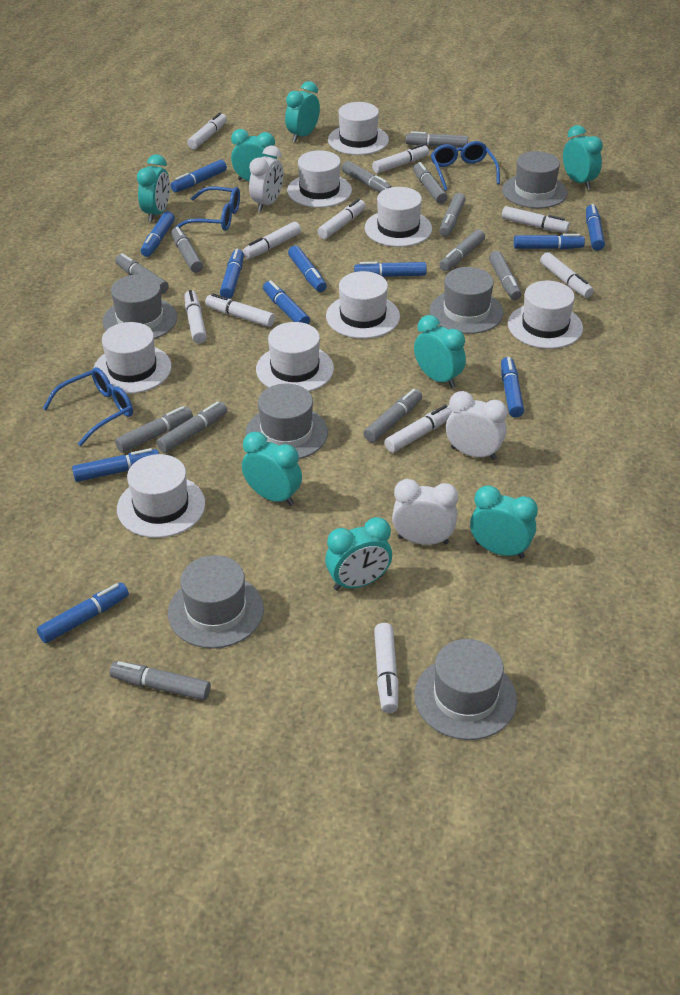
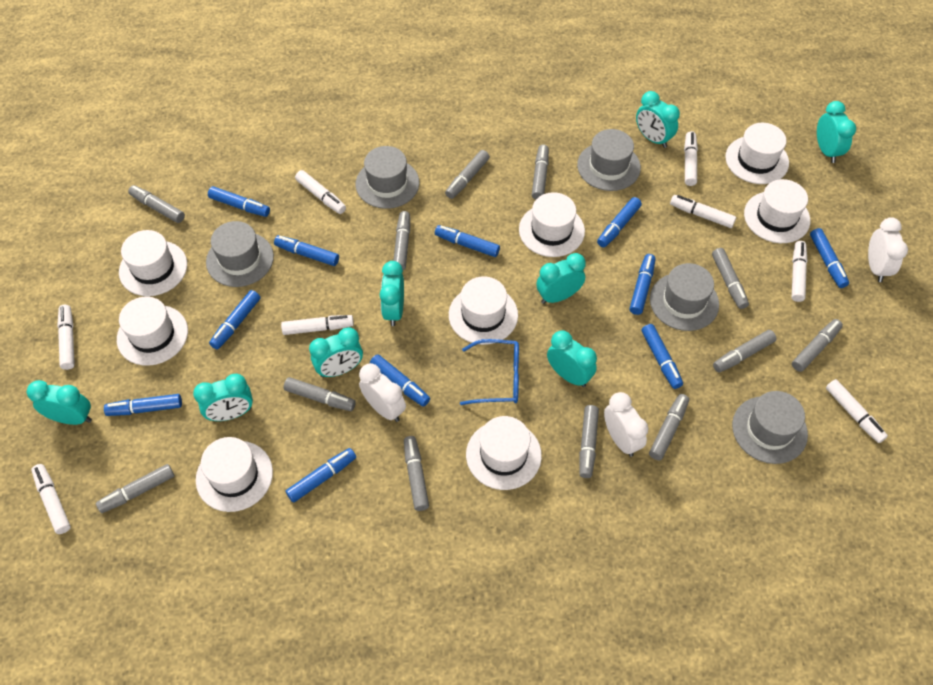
blue glasses: 3 -> 1
grey hat: 6 -> 5
white marker: 10 -> 8

